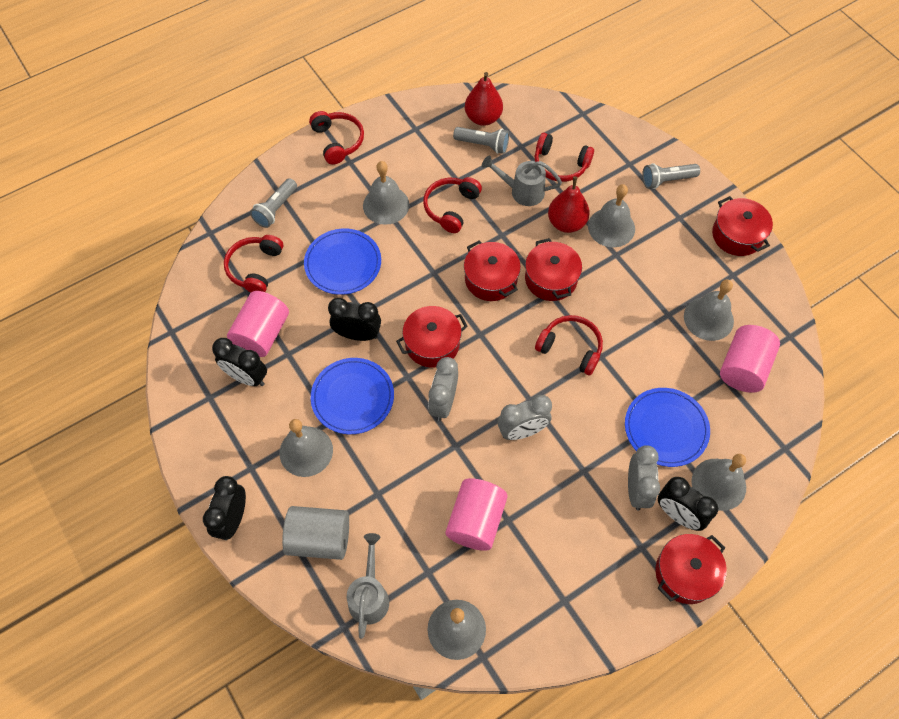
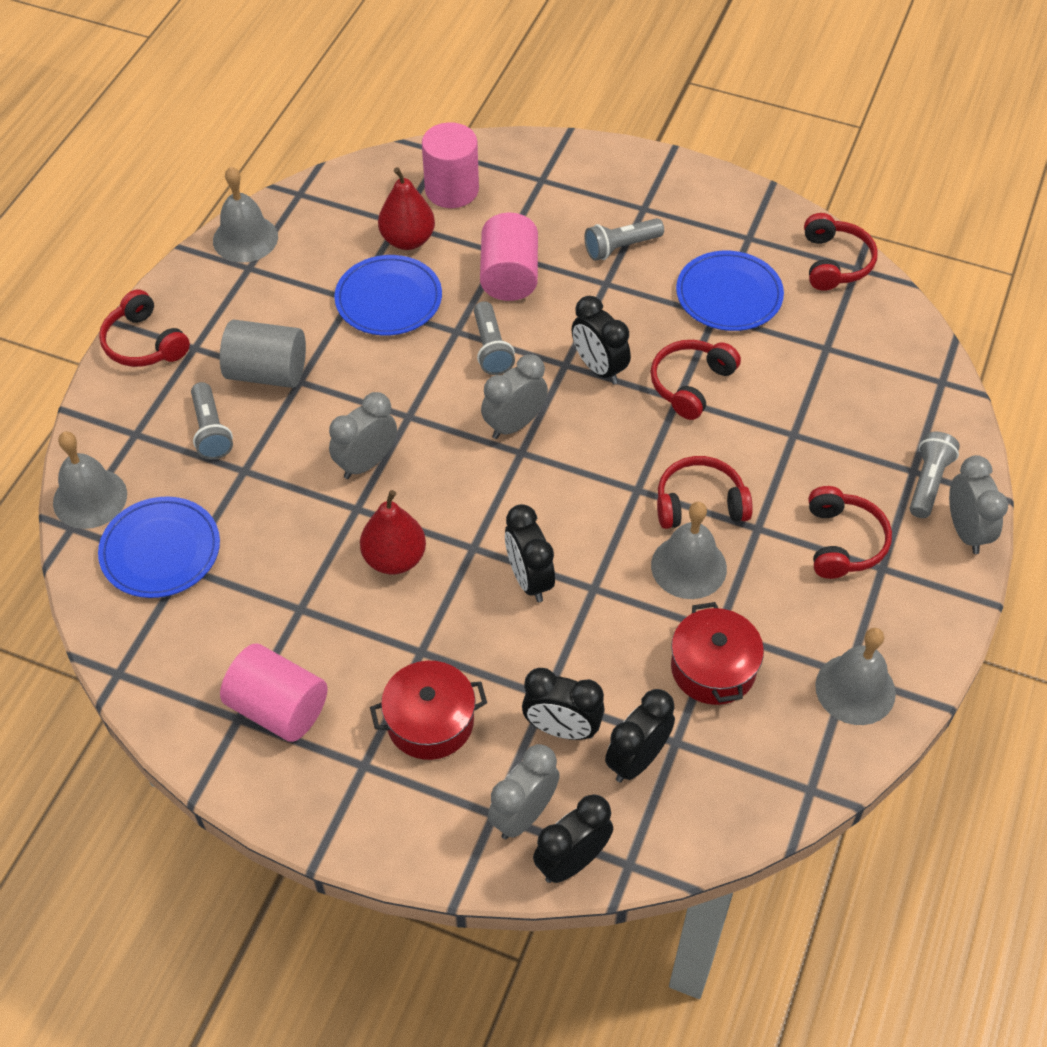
black clock: 4 -> 5
grey bell: 6 -> 4
grey clock: 3 -> 4
grey flashlight: 3 -> 4
grey watering can: 2 -> 0
red pot: 5 -> 2

